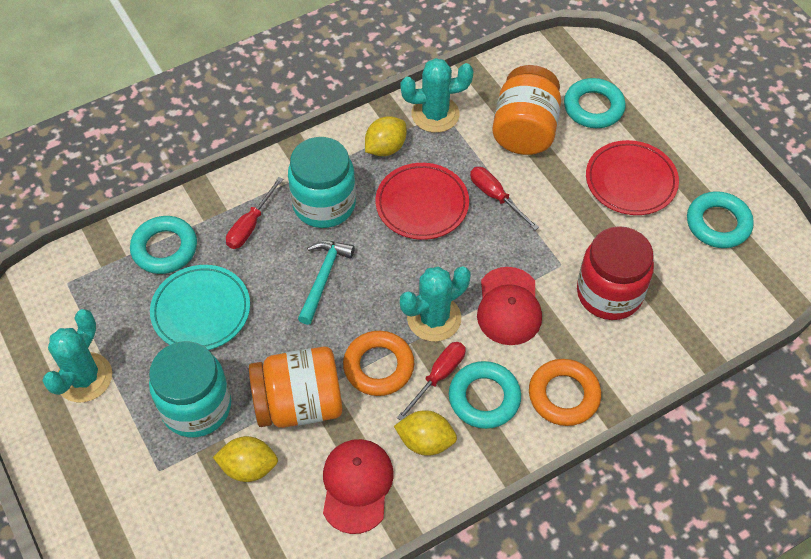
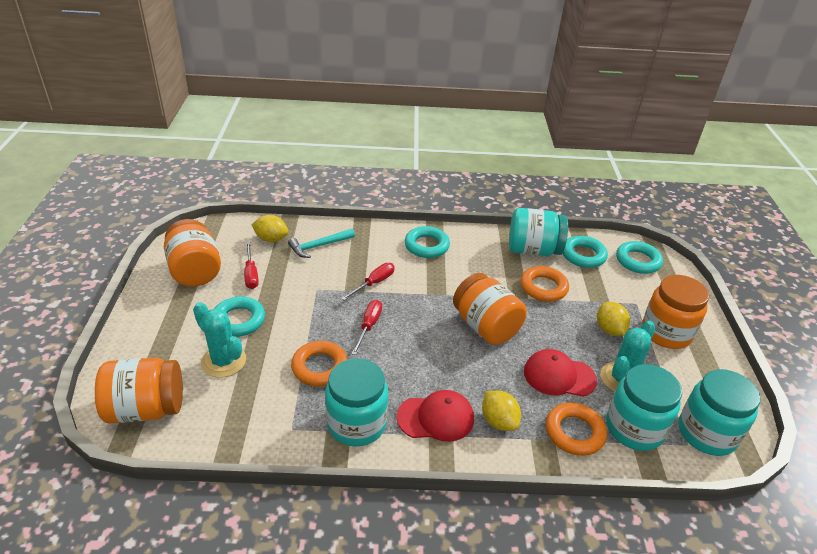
orange jar: 2 -> 4
orange ring: 2 -> 3
red jar: 1 -> 0
red plate: 2 -> 0
turquoise cactus: 3 -> 2
turquoise jar: 2 -> 4
turquoise plate: 1 -> 0

